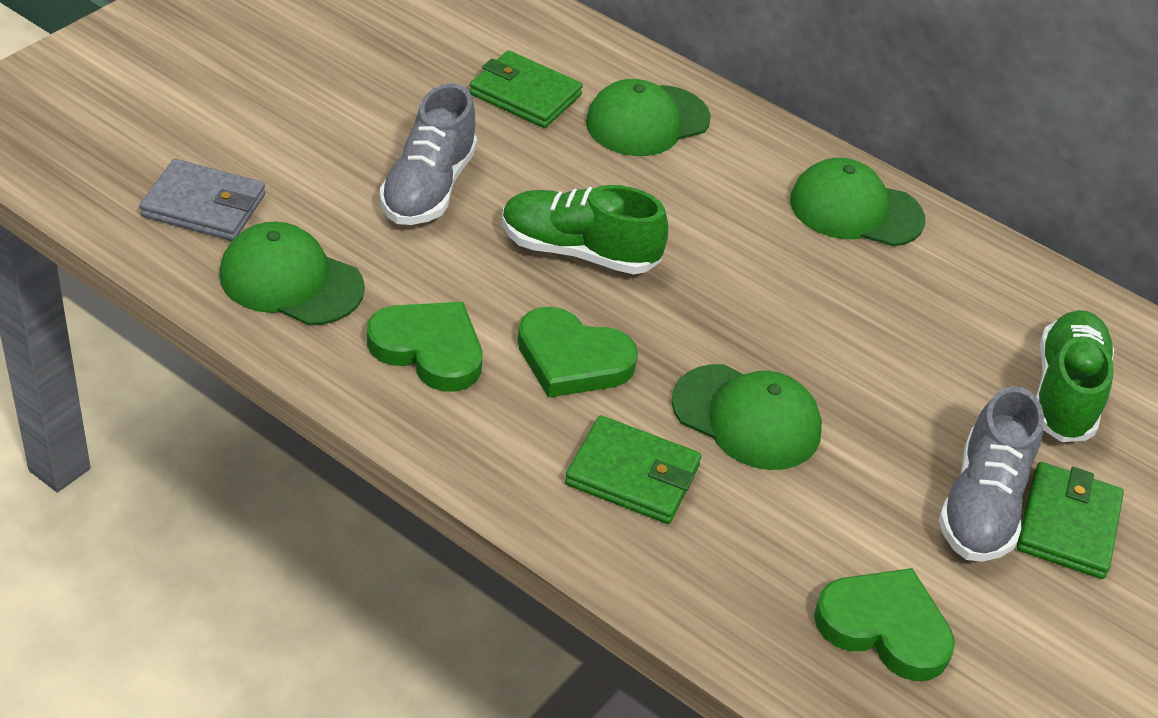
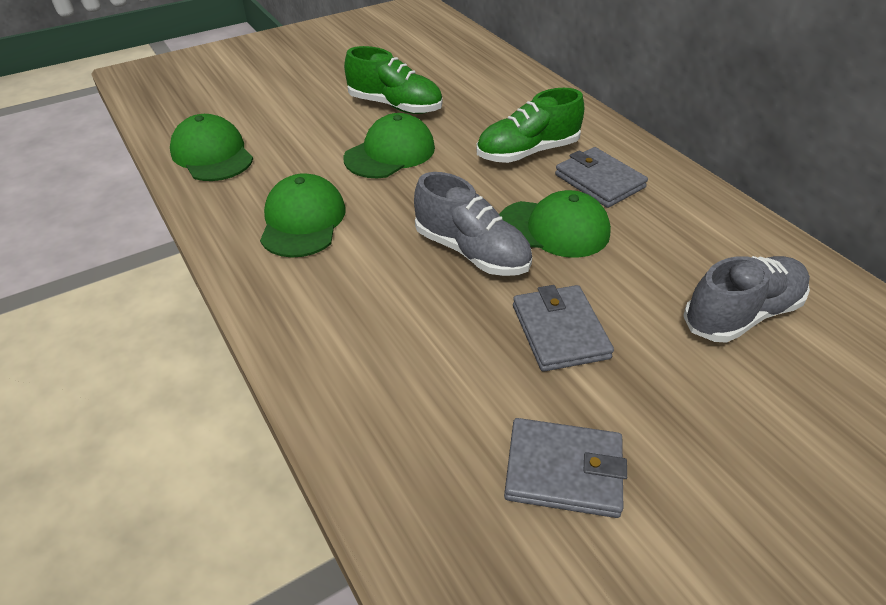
green heart: 3 -> 0
green wallet: 3 -> 0
grey wallet: 1 -> 3

